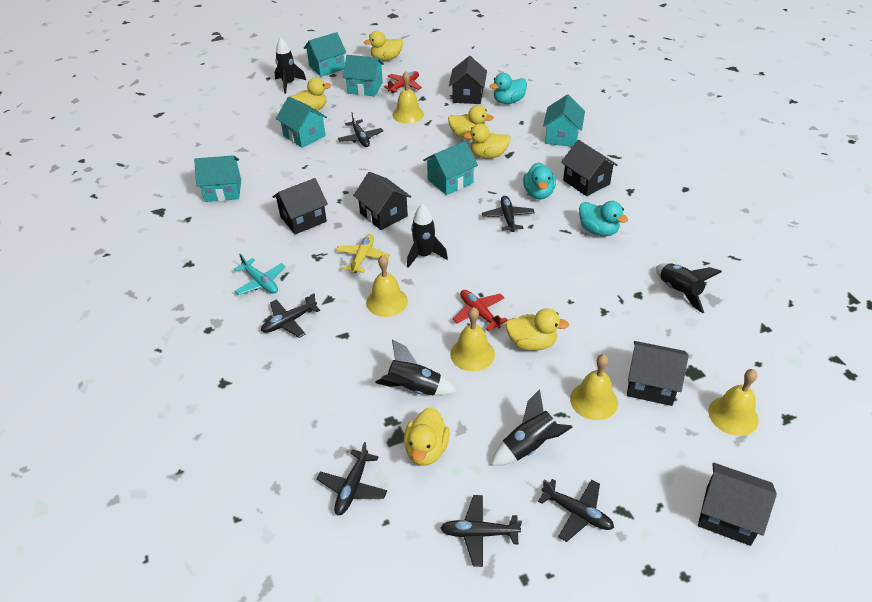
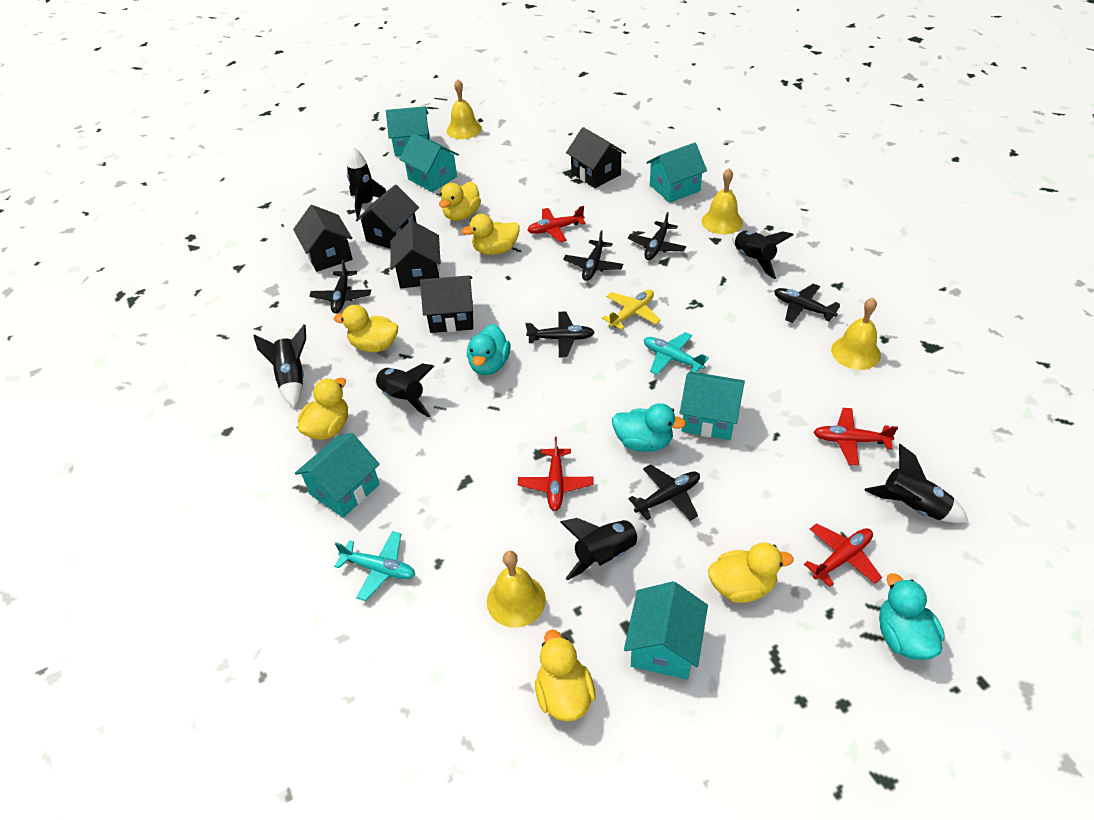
black house: 6 -> 5
black rocket: 5 -> 6
red plane: 2 -> 4
turquoise plane: 1 -> 2
yellow bell: 5 -> 4

